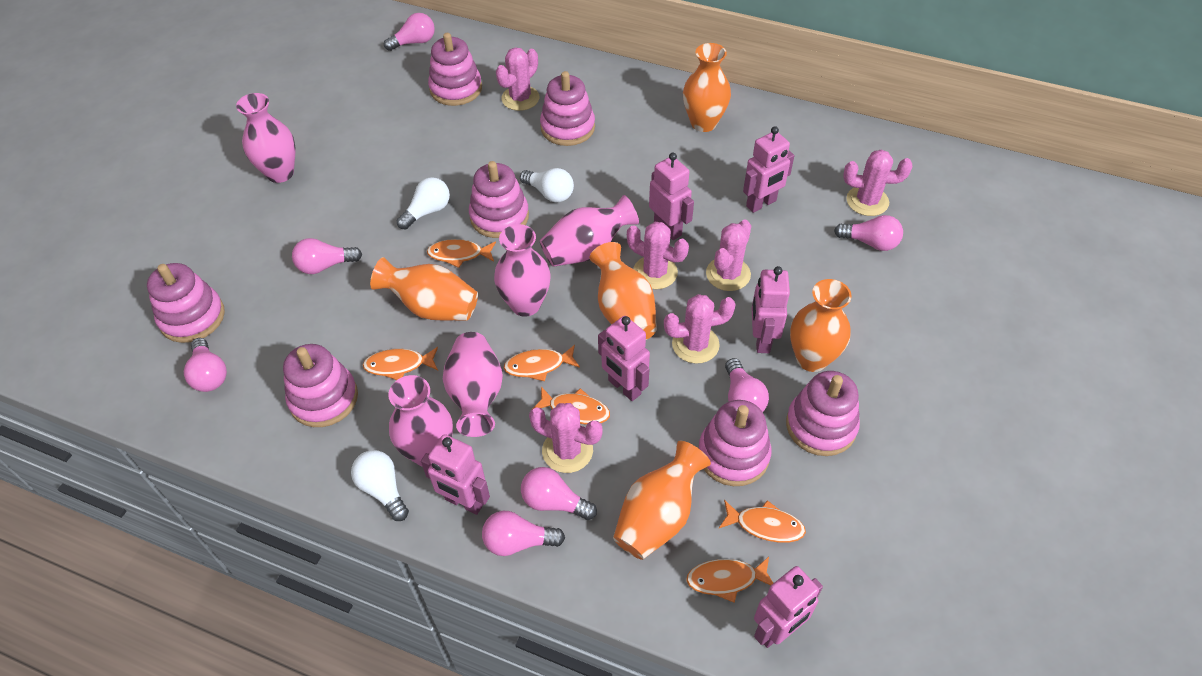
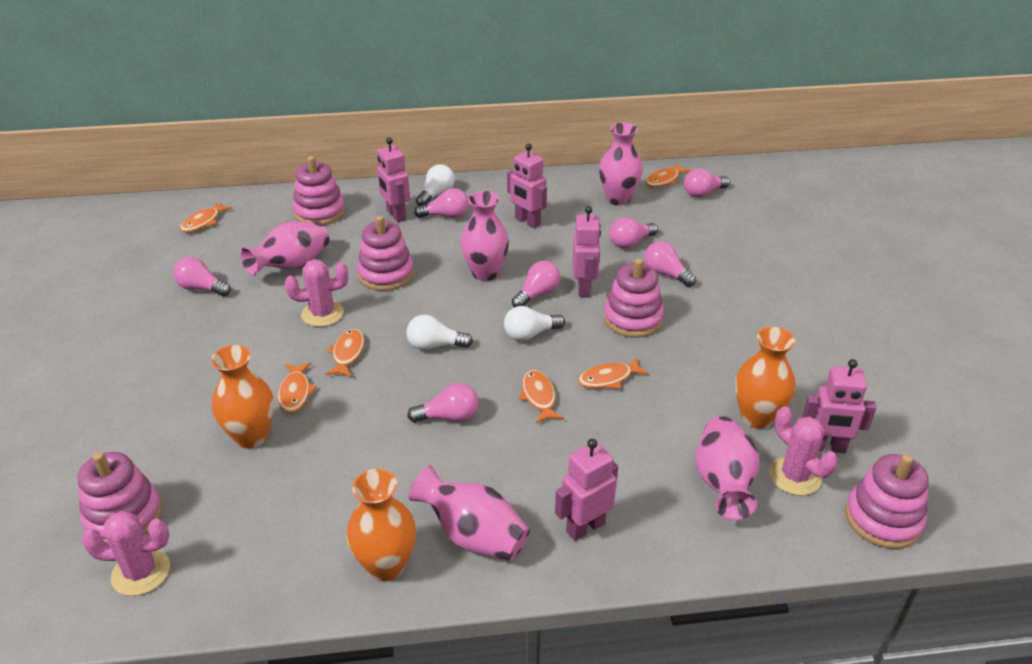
orange vase: 5 -> 3
pink cactus: 6 -> 3
pink robot: 6 -> 5
pink stacking toy: 7 -> 5

